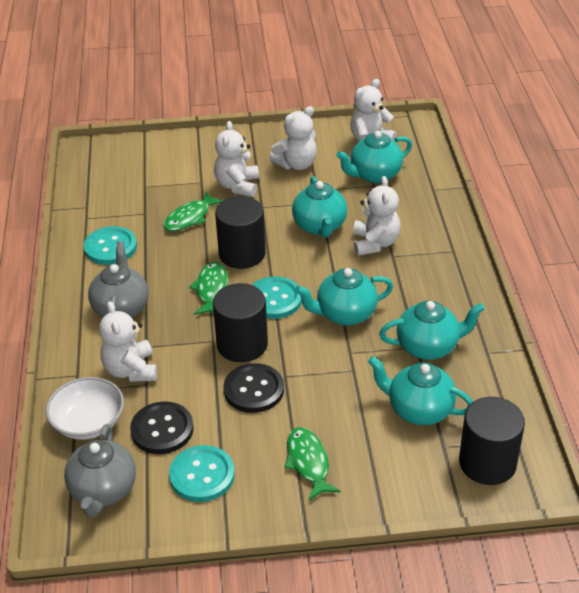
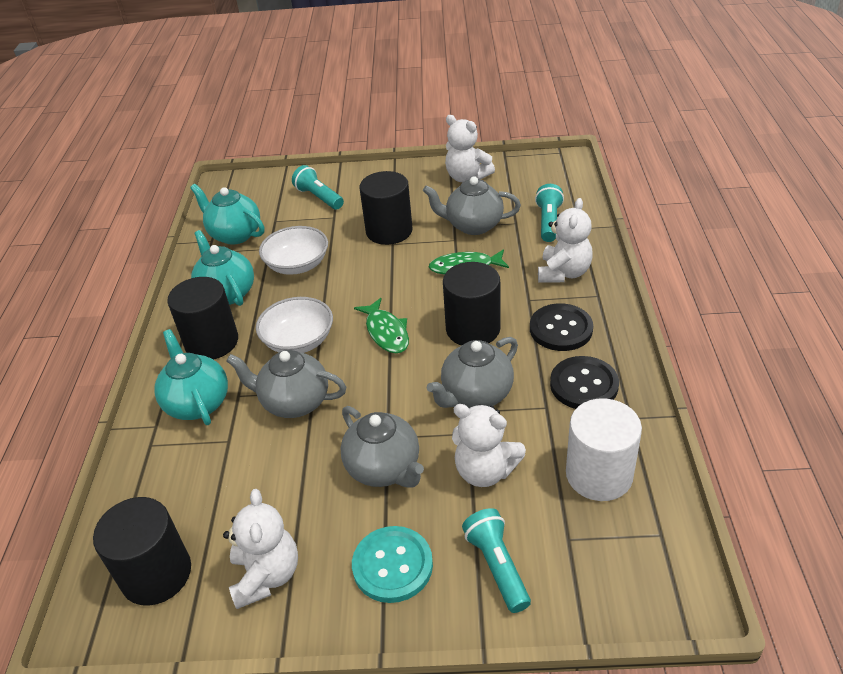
black cylinder: 3 -> 4
green fish: 3 -> 2
grey teapot: 2 -> 4
turquoise button: 3 -> 1
turquoise flashlight: 0 -> 3
turquoise teapot: 5 -> 3
white bowl: 1 -> 2
white cylinder: 0 -> 1
white teddy bear: 5 -> 4

